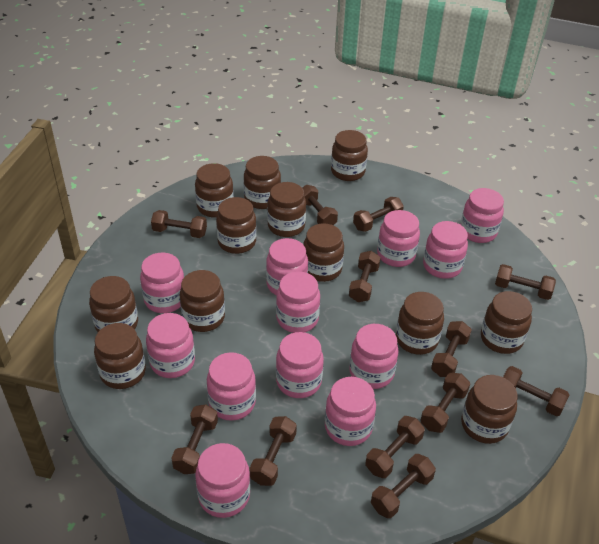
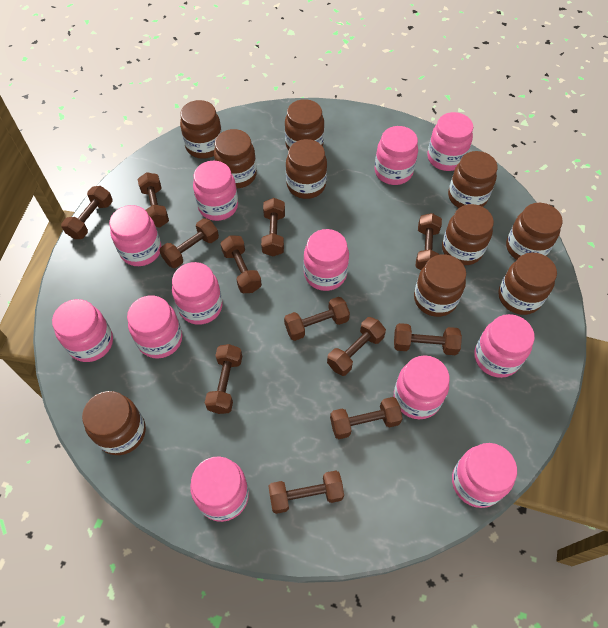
brown jar: 12 -> 10

